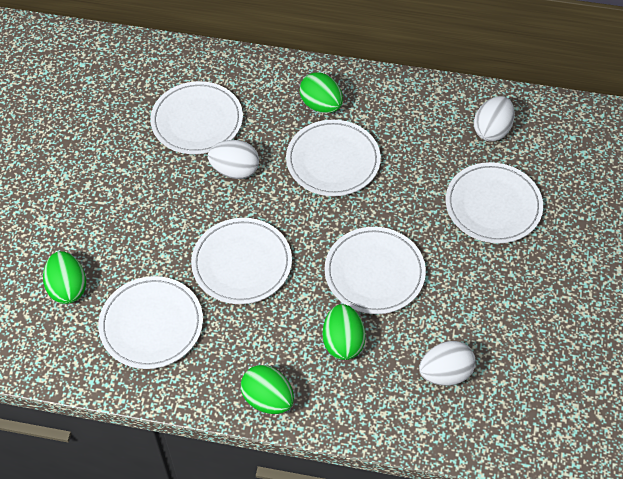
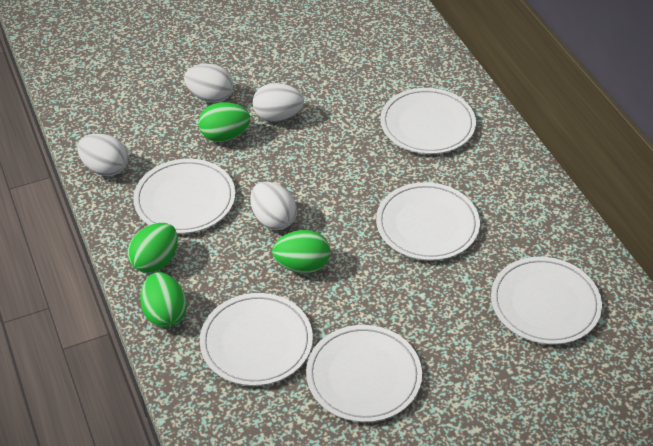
white egg: 3 -> 4

